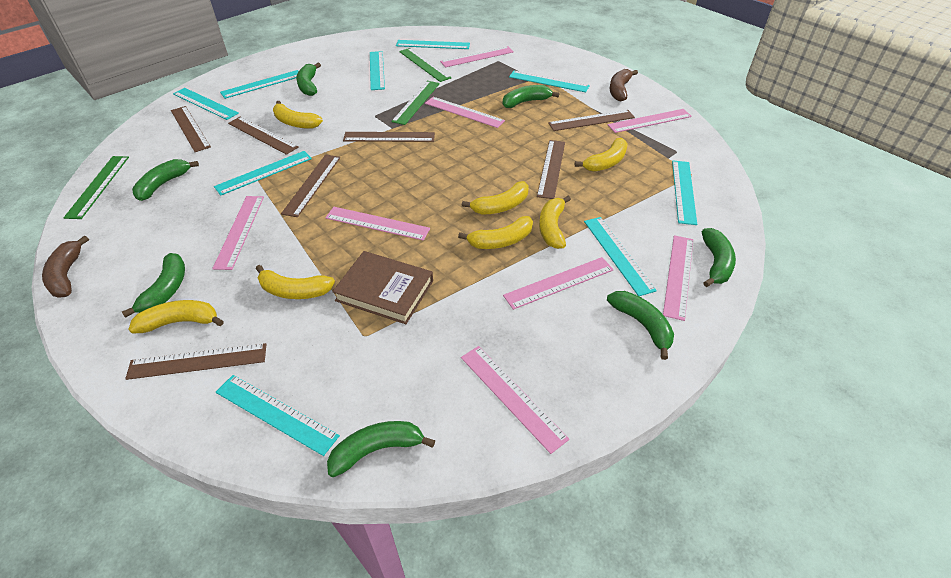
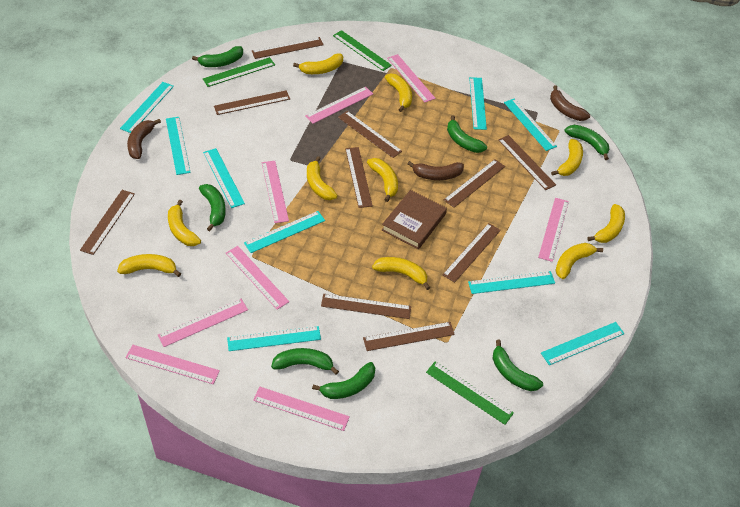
brown banana: 2 -> 3
brown ruler: 7 -> 10
yellow banana: 7 -> 10

